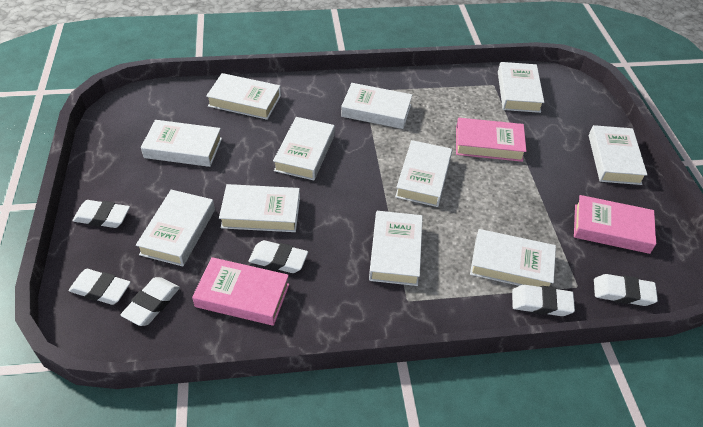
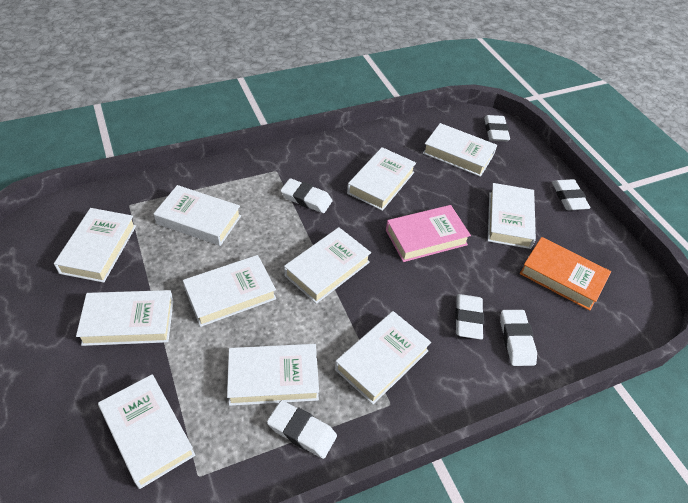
orange book: 0 -> 1
pink book: 3 -> 1

